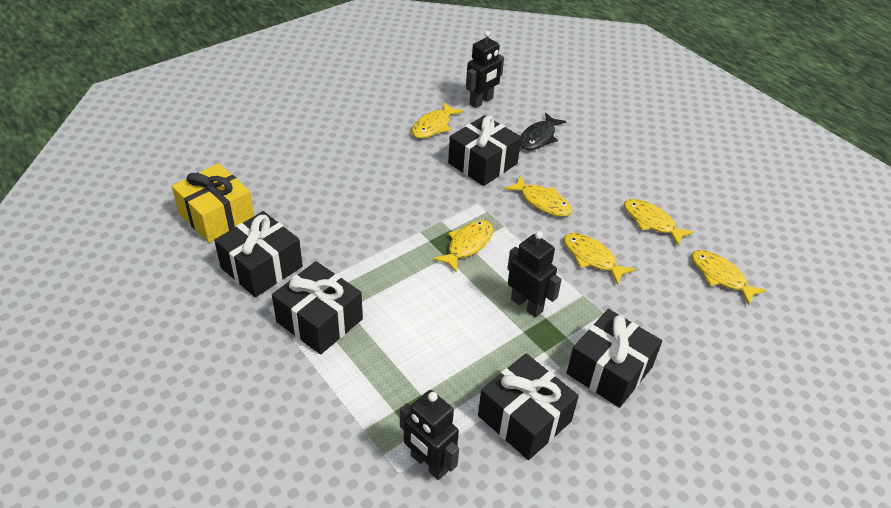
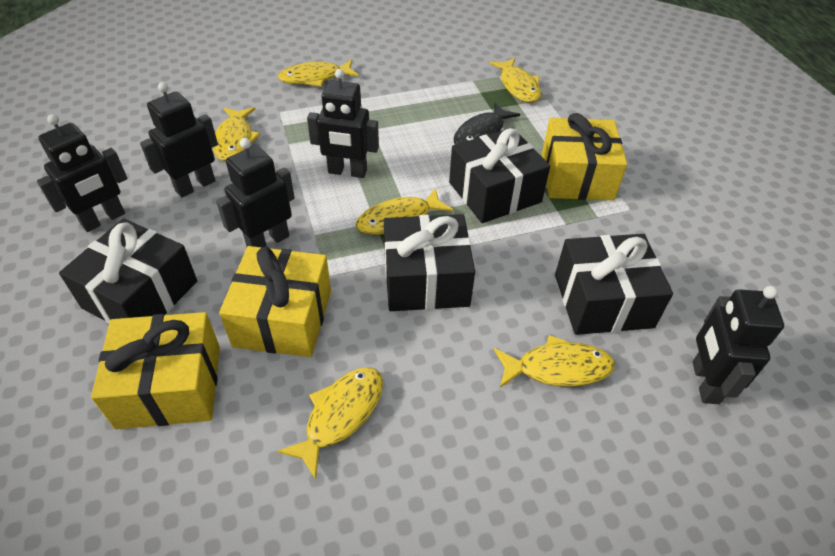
black gift: 5 -> 4
black robot: 3 -> 5
yellow gift: 1 -> 3

